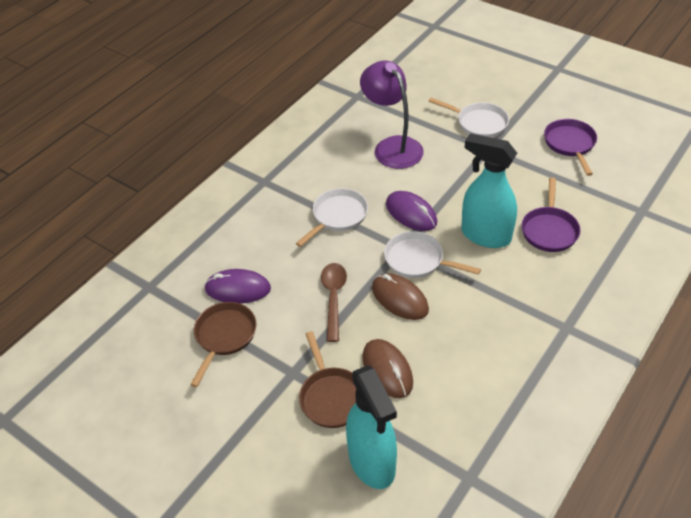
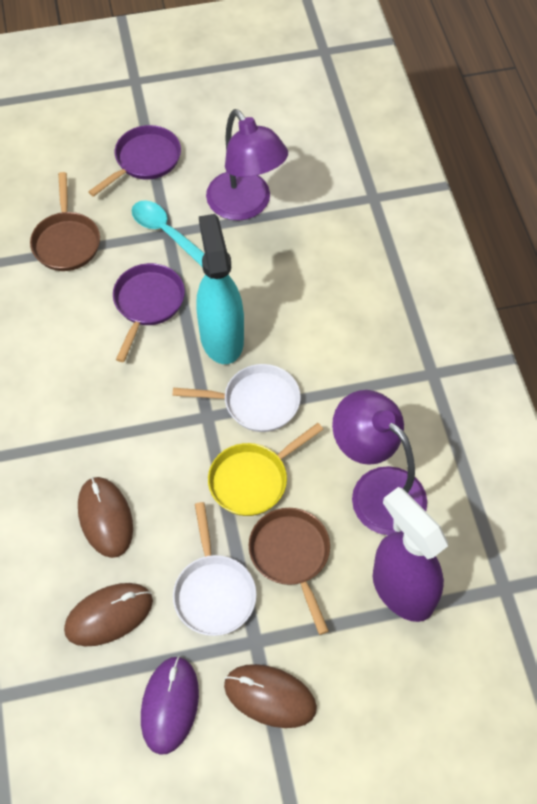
brown mouse: 2 -> 3
brown spoon: 1 -> 0
purple lamp: 1 -> 2
purple mouse: 2 -> 1
purple spray bottle: 0 -> 1
turquoise spoon: 0 -> 1
turquoise spray bottle: 2 -> 1
white pan: 3 -> 2
yellow pan: 0 -> 1

